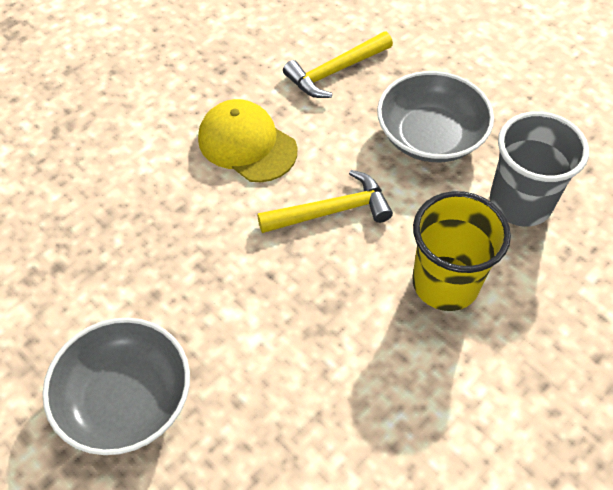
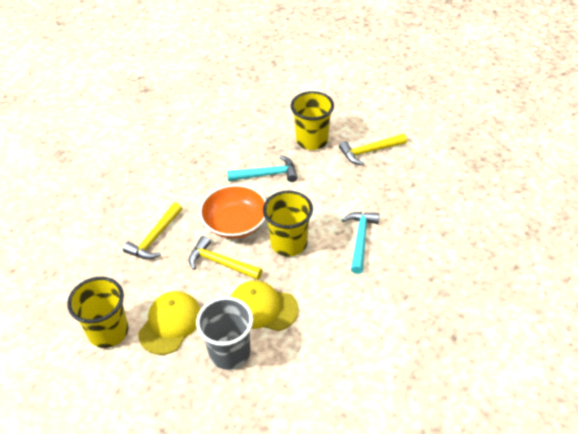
grey bowl: 2 -> 0
orange bowl: 0 -> 1
turquoise hammer: 0 -> 2
yellow cap: 1 -> 2
yellow cup: 1 -> 3
yellow hammer: 2 -> 3

